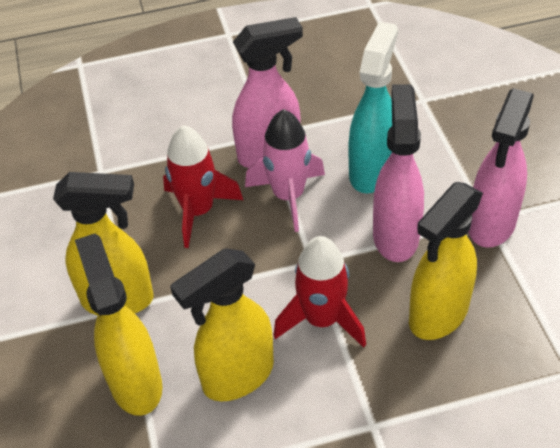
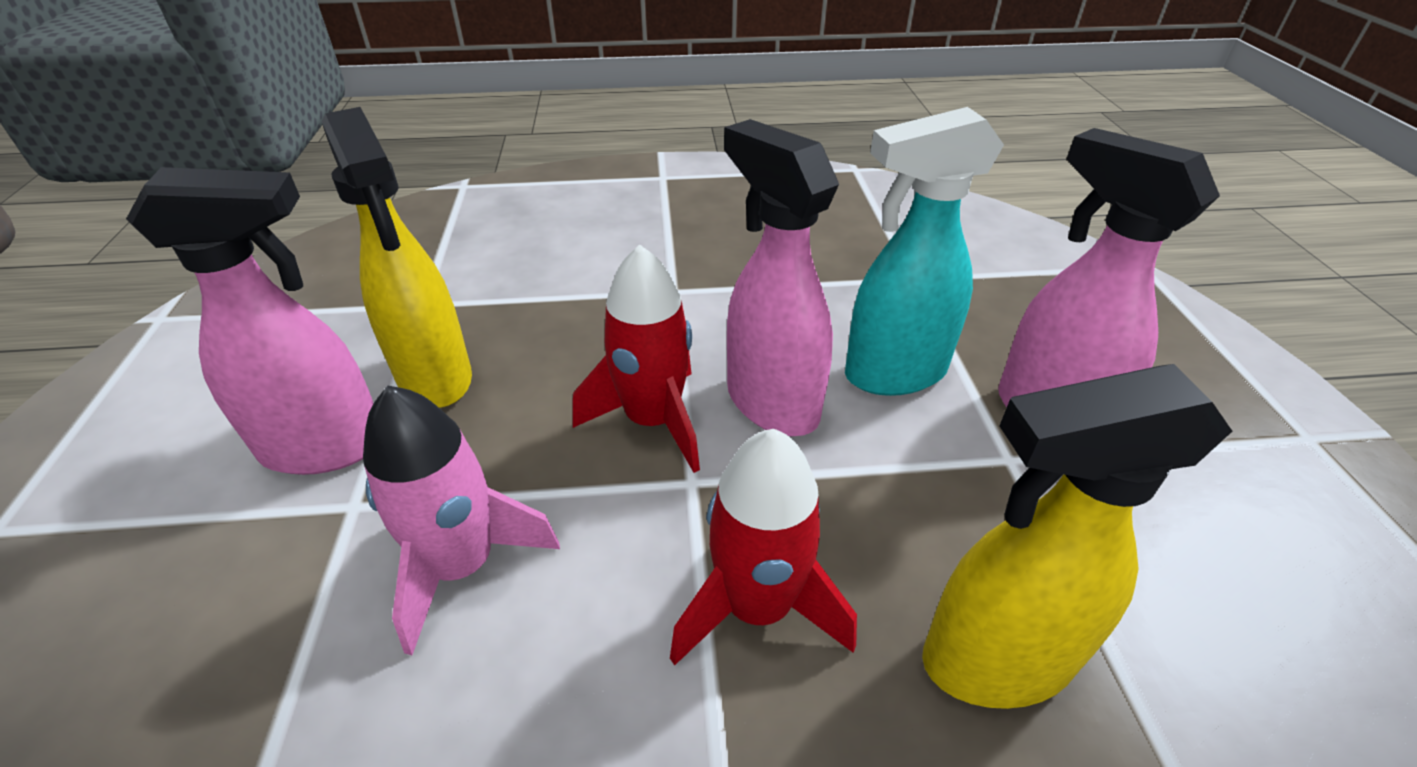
yellow spray bottle: 4 -> 2

